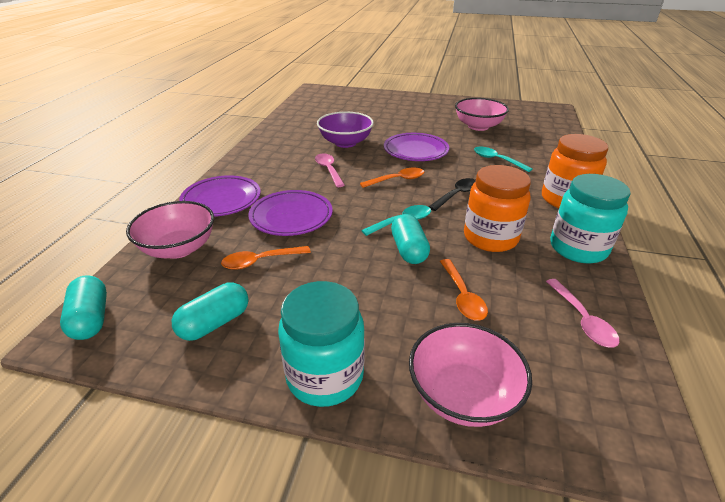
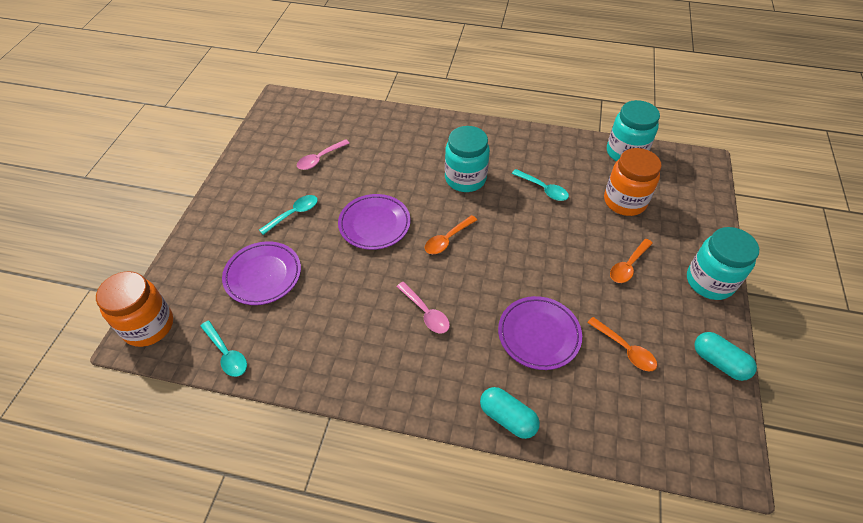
black spoon: 1 -> 0
pink bowl: 3 -> 0
purple bowl: 1 -> 0
turquoise capsule: 3 -> 2
turquoise jar: 2 -> 3
turquoise spoon: 2 -> 3

